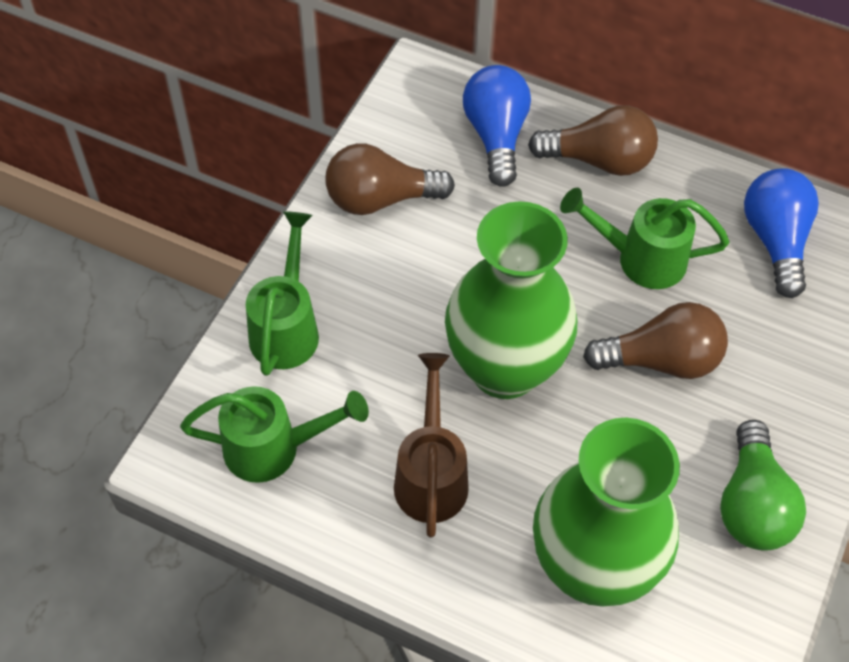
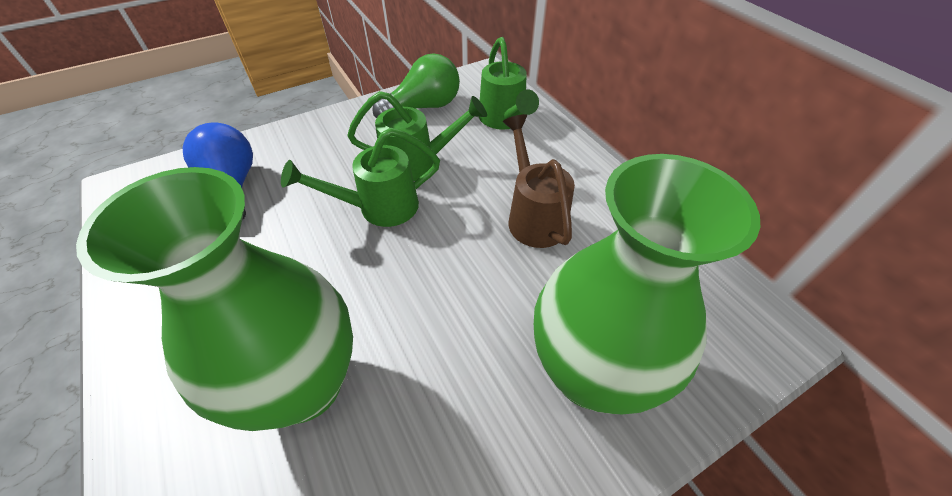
blue light bulb: 2 -> 1
brown light bulb: 3 -> 0

